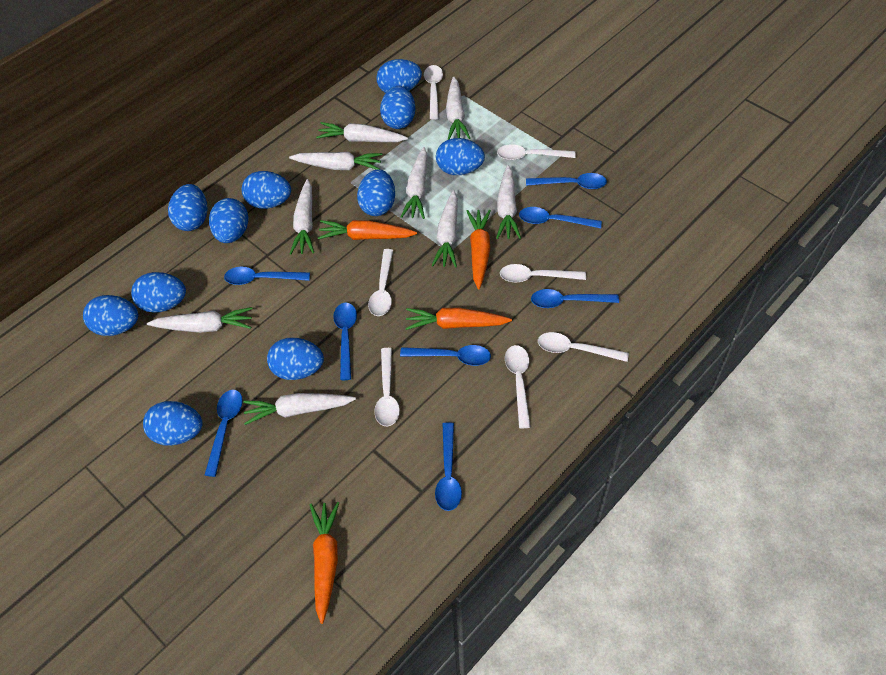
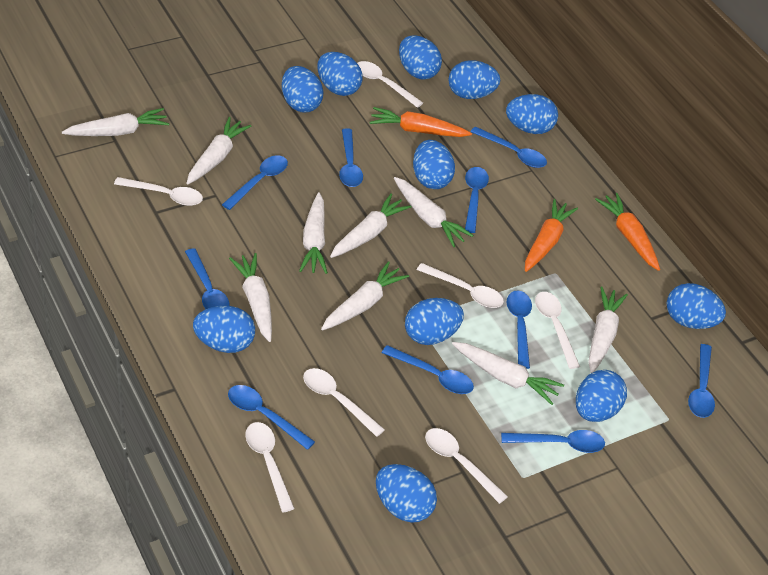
blue spoon: 8 -> 10
orange carrot: 4 -> 3

